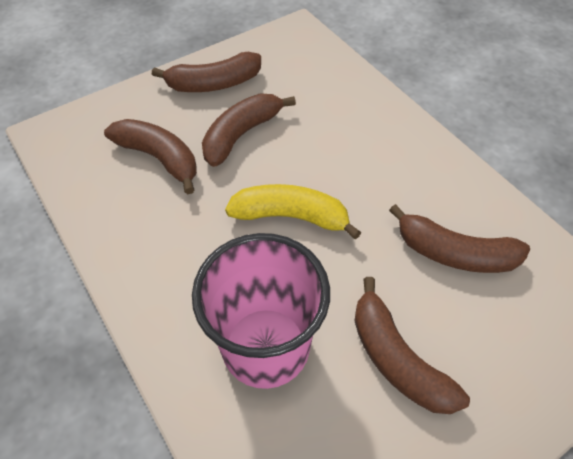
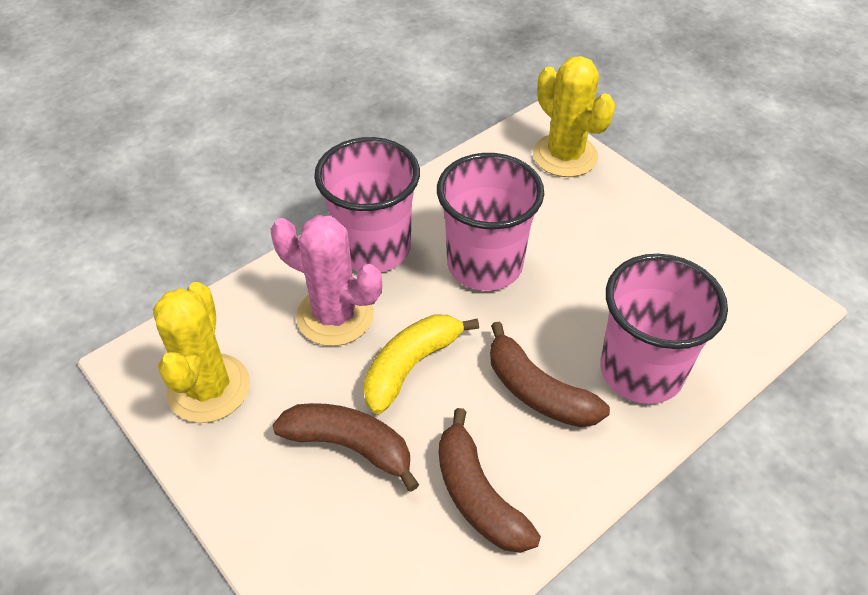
brown banana: 5 -> 3
pink cactus: 0 -> 1
pink cup: 1 -> 3
yellow cactus: 0 -> 2

